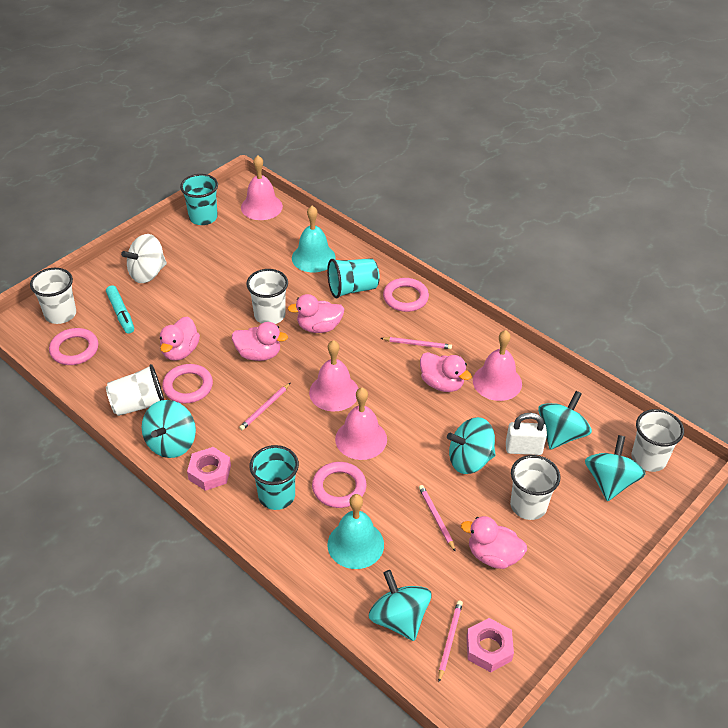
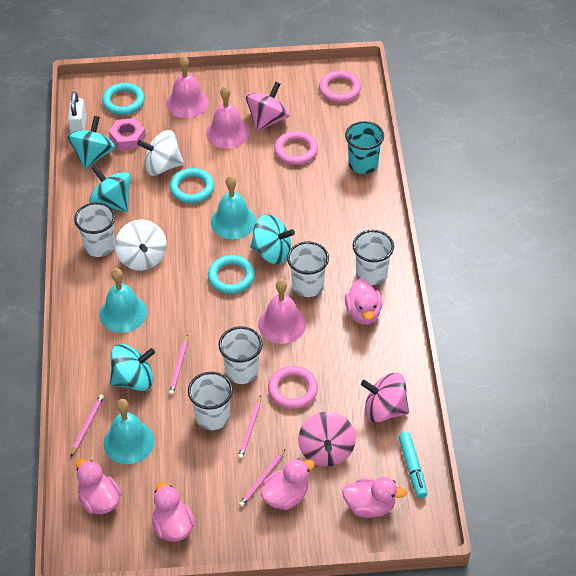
pink bell: 4 -> 3
pink nut: 2 -> 1
pink ring: 4 -> 3
pink spinning top: 0 -> 3
turquoise bell: 2 -> 3
turquoise cup: 3 -> 1
turquoise ring: 0 -> 3
turquoise spinning top: 5 -> 4
white spinning top: 1 -> 2

